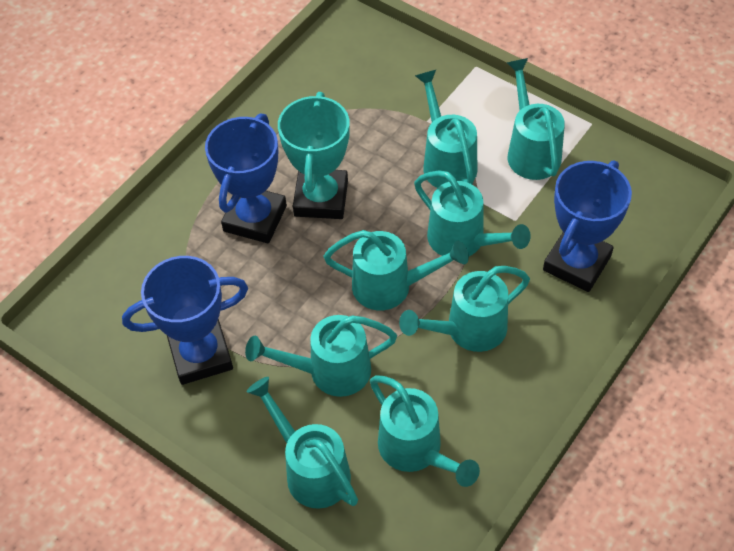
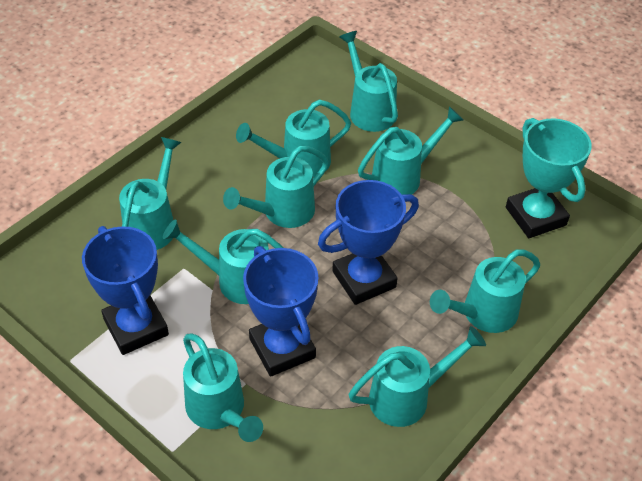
turquoise watering can: 8 -> 9

